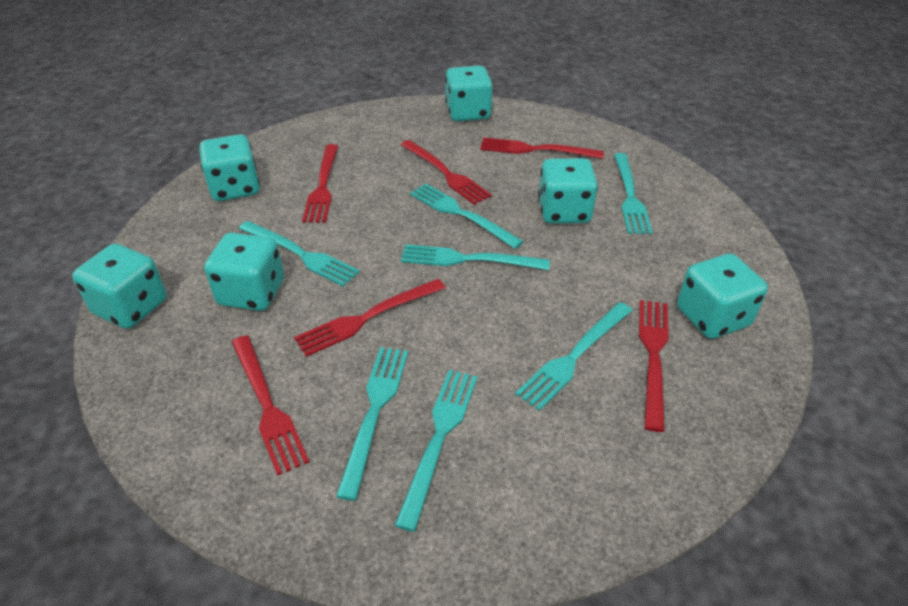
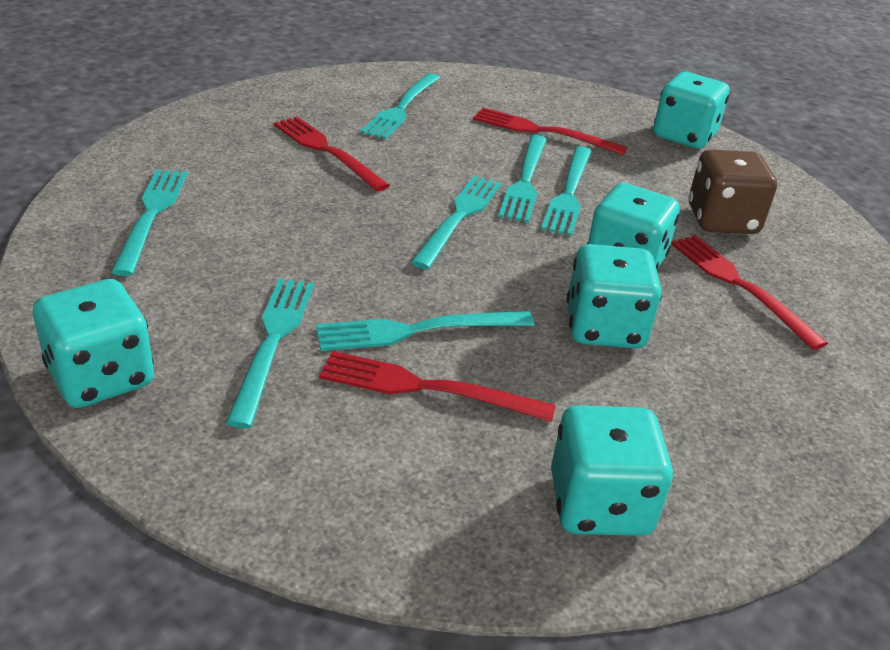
brown dice: 0 -> 1
red fork: 6 -> 4
turquoise dice: 6 -> 5

